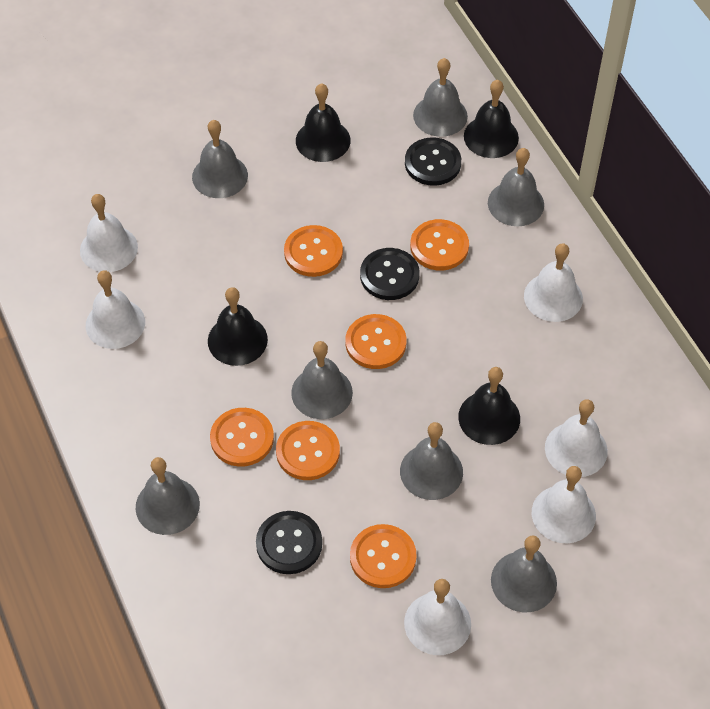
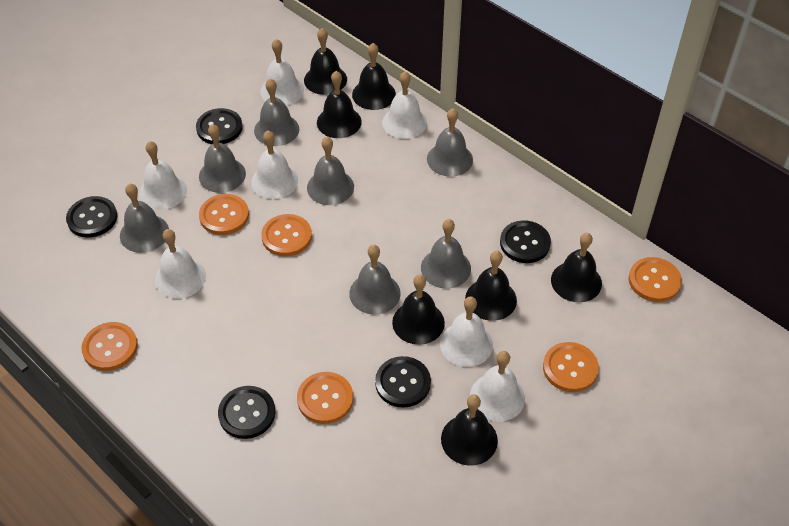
black bell: 4 -> 7
black button: 3 -> 5
white bell: 6 -> 7

